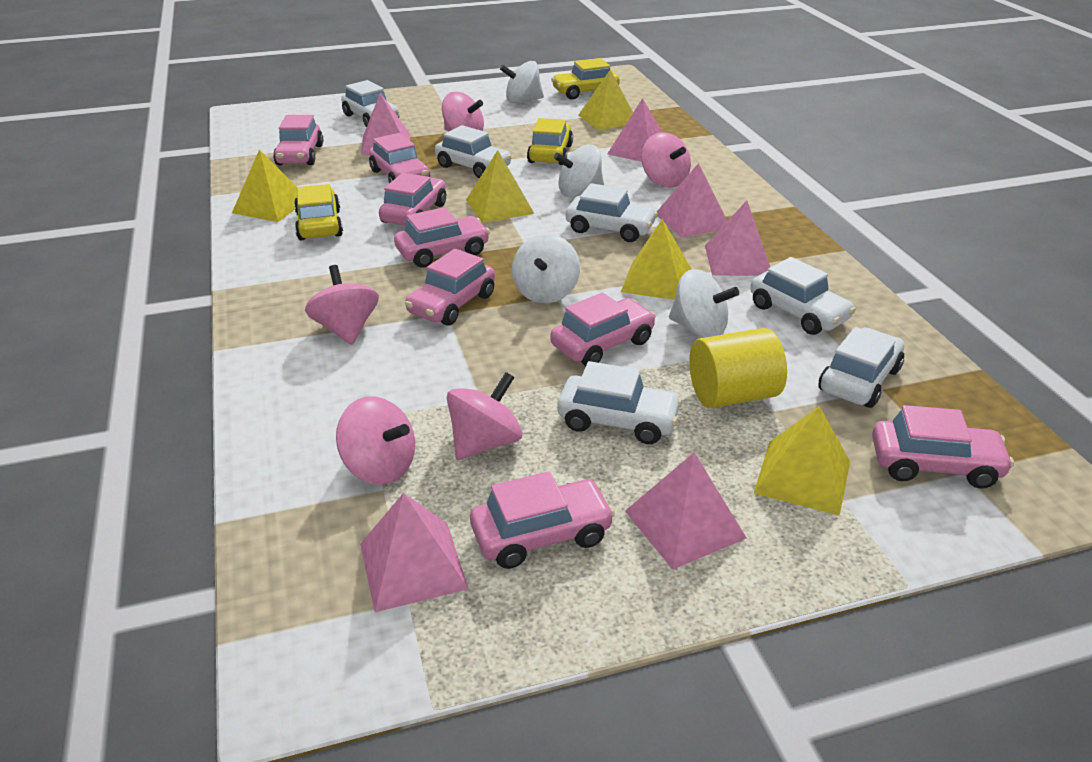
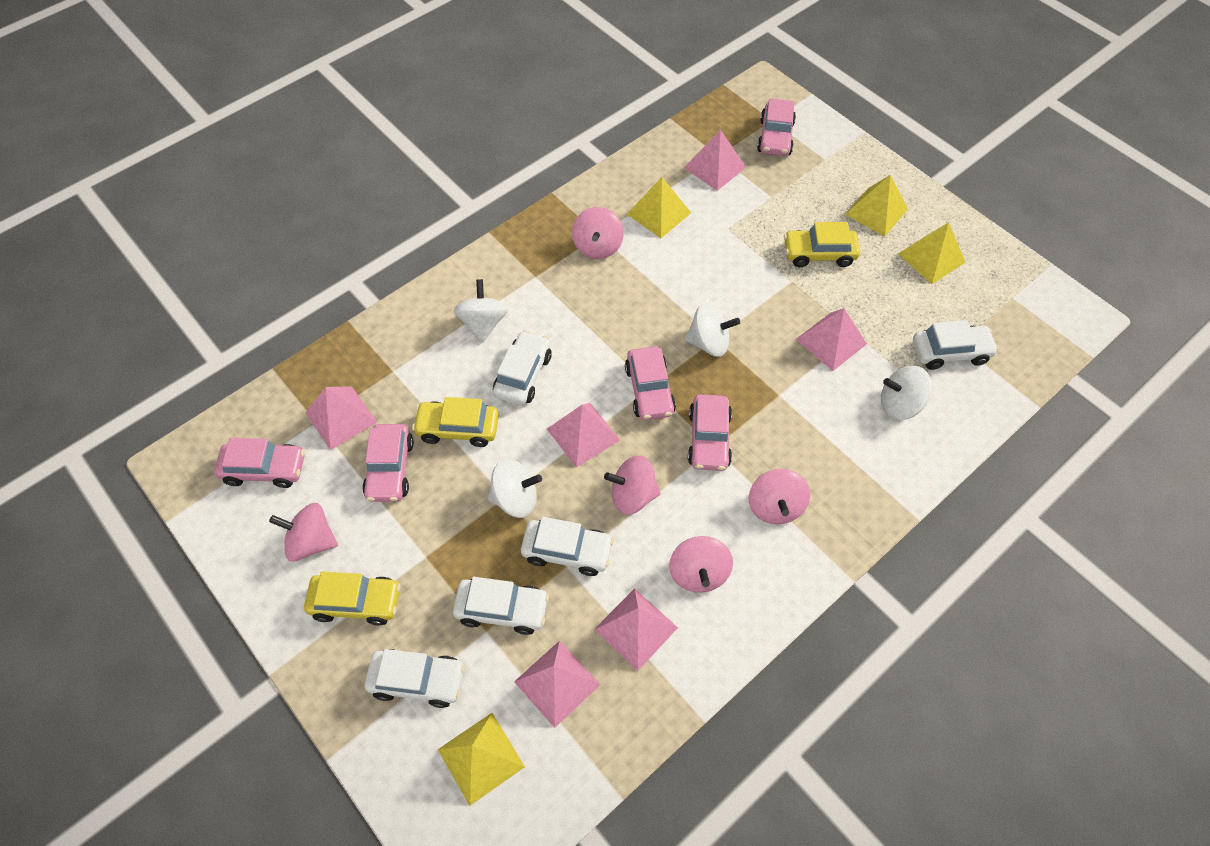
pink car: 8 -> 5
white car: 6 -> 5
yellow cylinder: 1 -> 0
yellow pyramid: 5 -> 4

